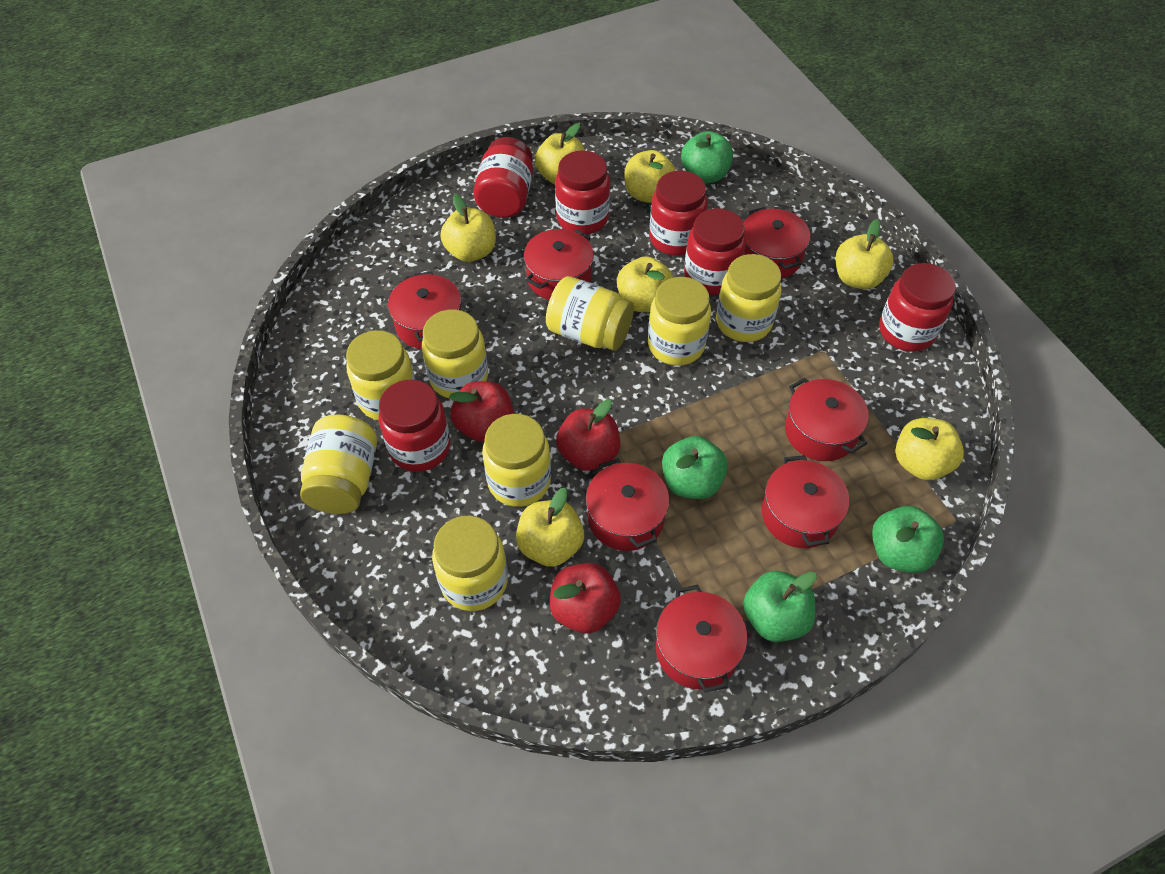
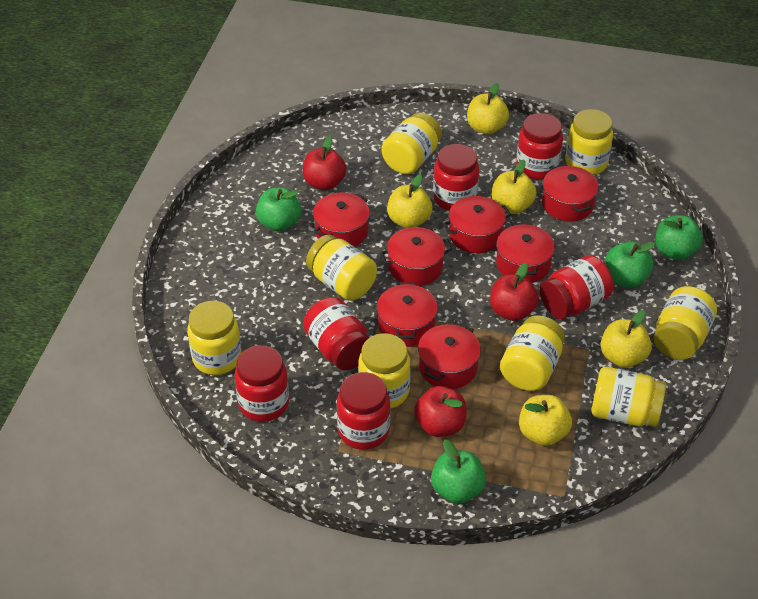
yellow apple: 7 -> 5

